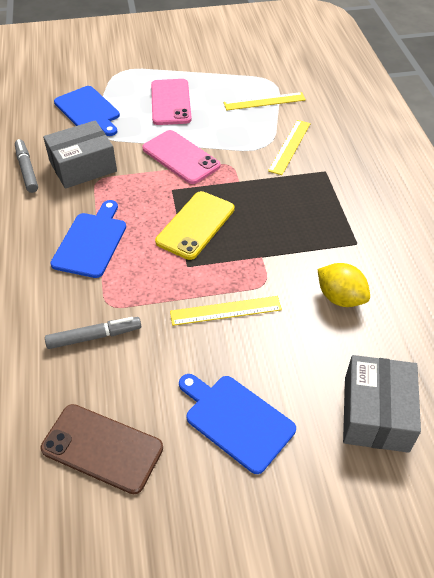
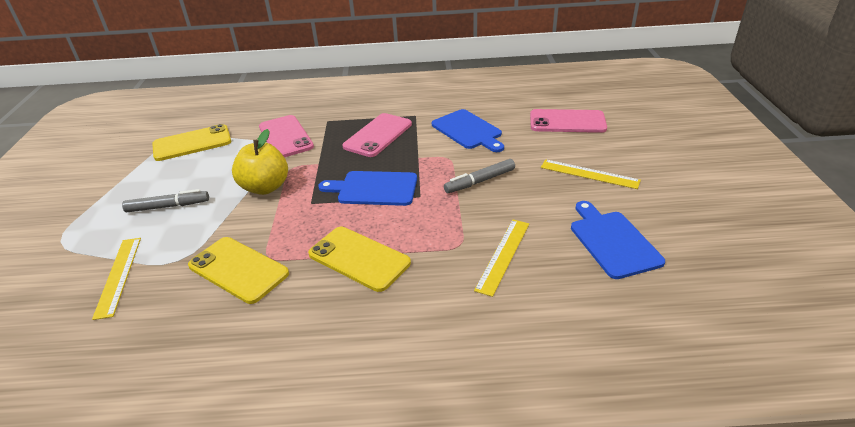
brown phone: 1 -> 0
grey box: 2 -> 0
pink phone: 2 -> 3
yellow apple: 0 -> 1
yellow lemon: 1 -> 0
yellow phone: 1 -> 3

